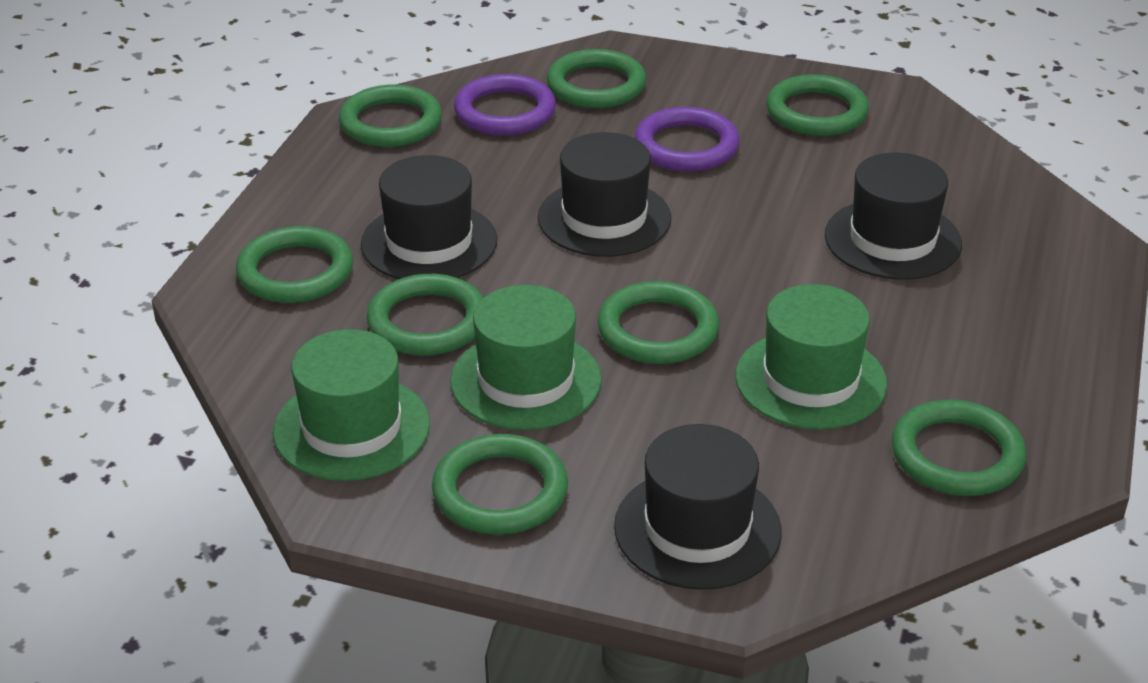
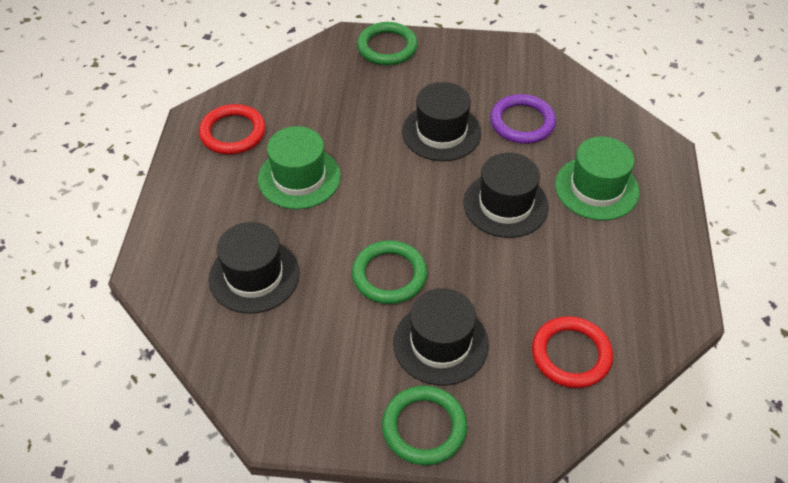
green hat: 3 -> 2
green ring: 8 -> 3
purple ring: 2 -> 1
red ring: 0 -> 2

